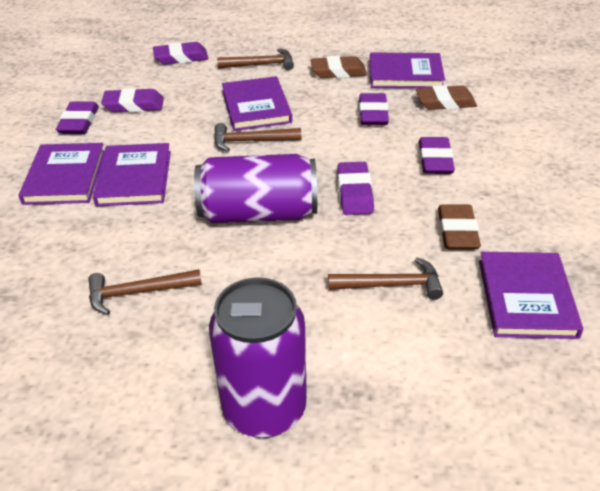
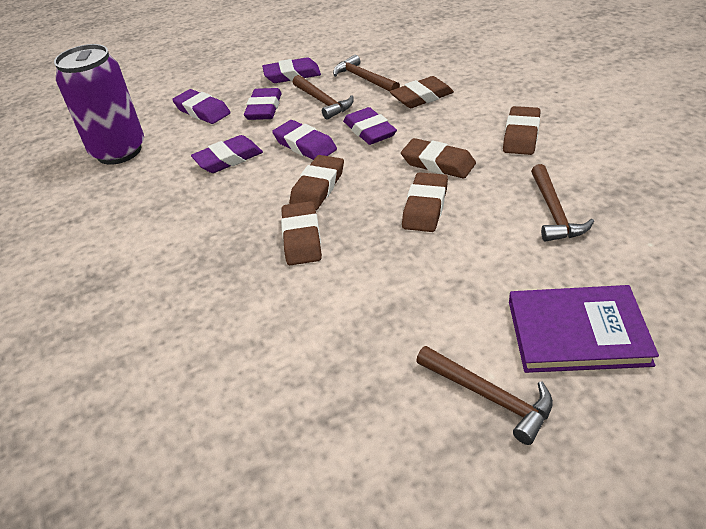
brown eraser: 3 -> 6
purple book: 5 -> 1
purple can: 2 -> 1

